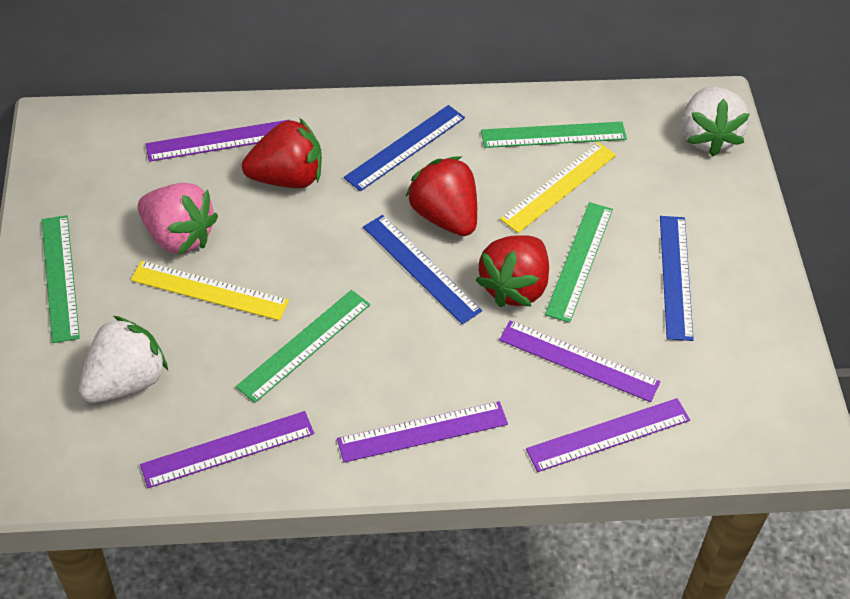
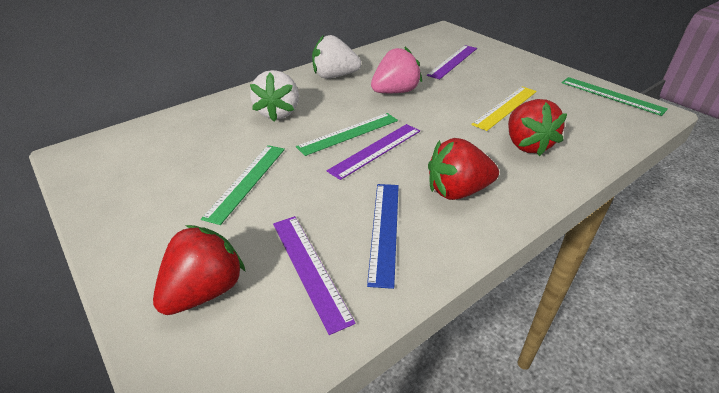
blue ruler: 3 -> 1
green ruler: 4 -> 3
purple ruler: 5 -> 3
yellow ruler: 2 -> 1

